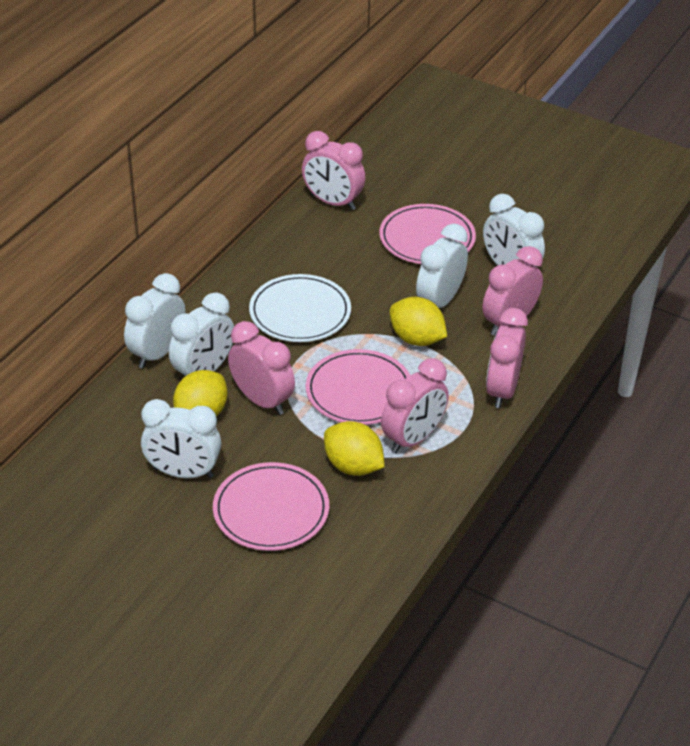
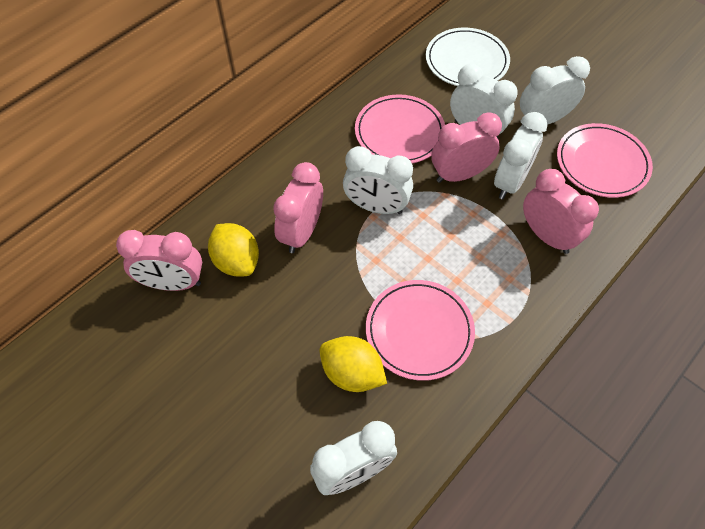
pink clock: 5 -> 4
yellow lemon: 3 -> 2

